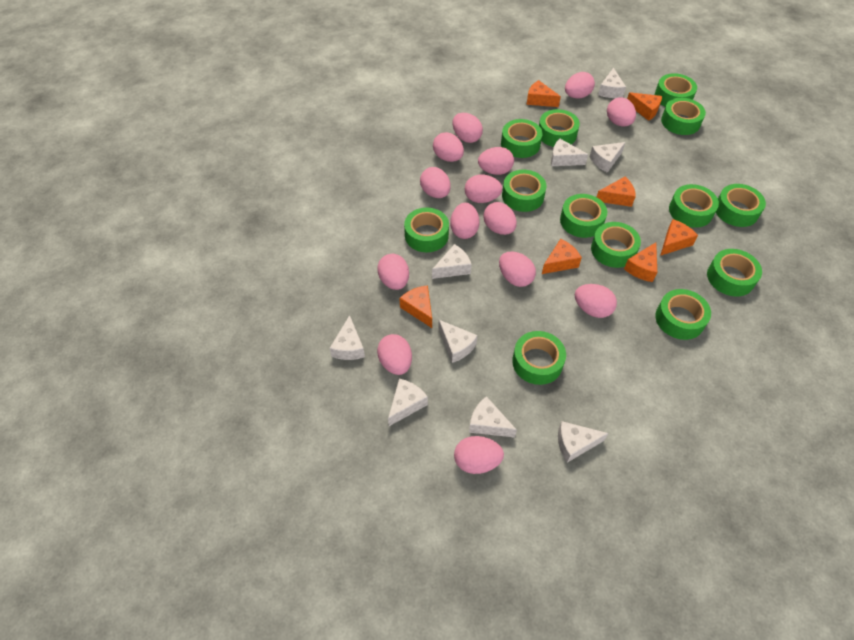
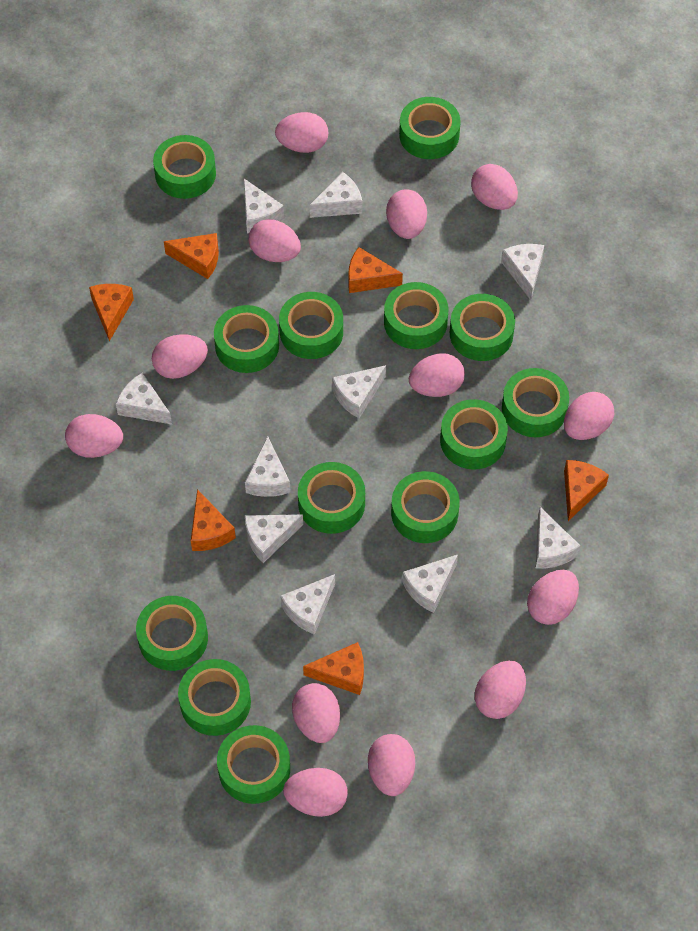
orange cheese: 7 -> 6
pink egg: 14 -> 13
white cheese: 9 -> 10

